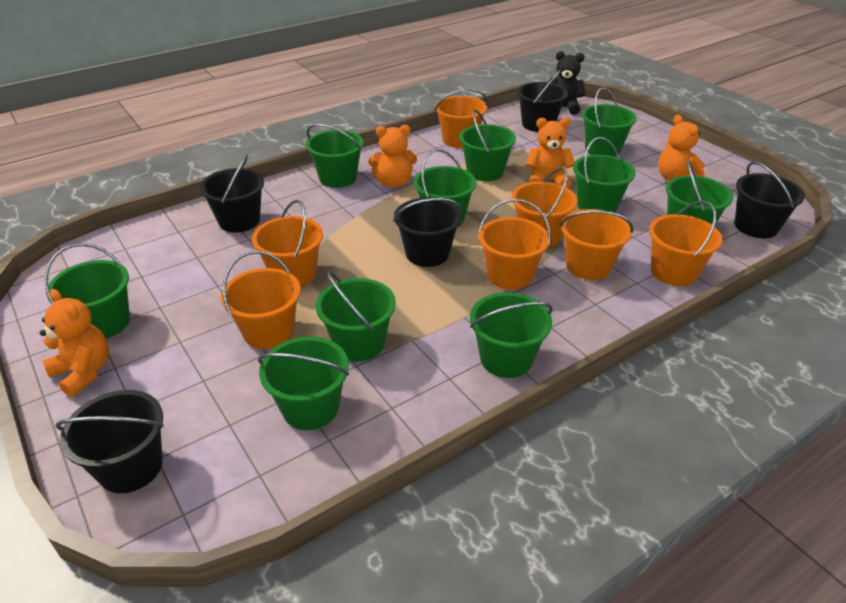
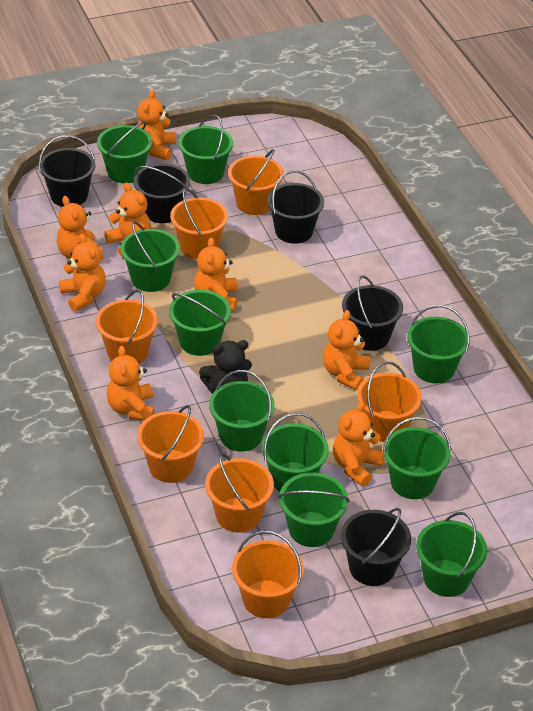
orange teddy bear: 4 -> 8

